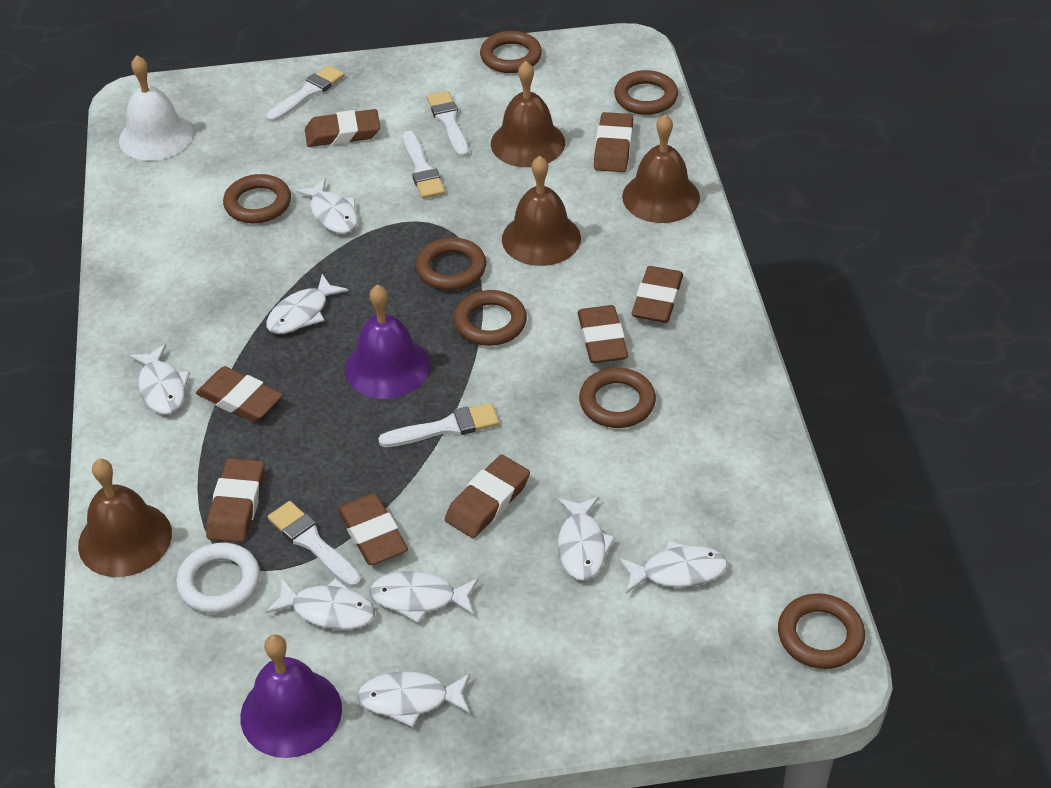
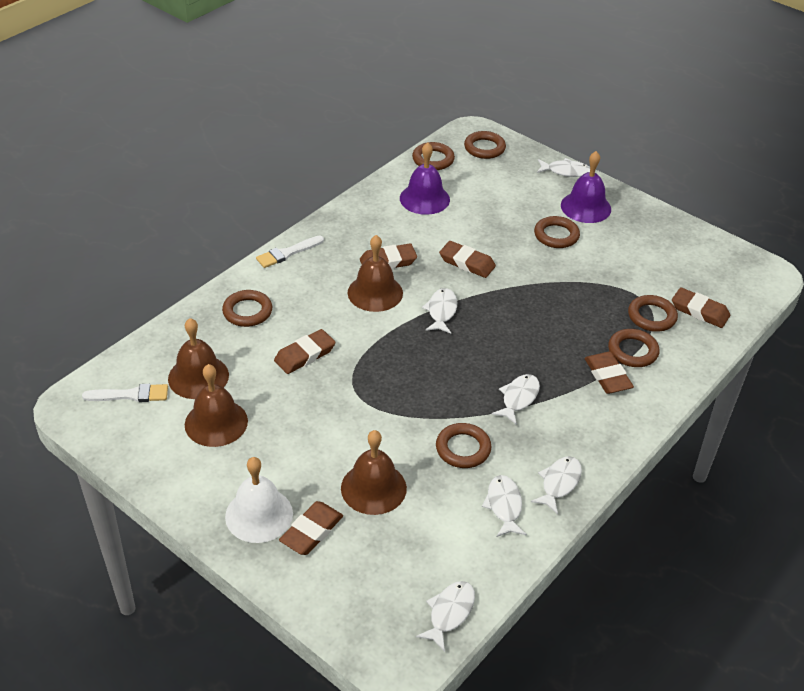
brown eraser: 8 -> 6
white brush: 5 -> 2
white fish: 8 -> 6
white ring: 1 -> 0

